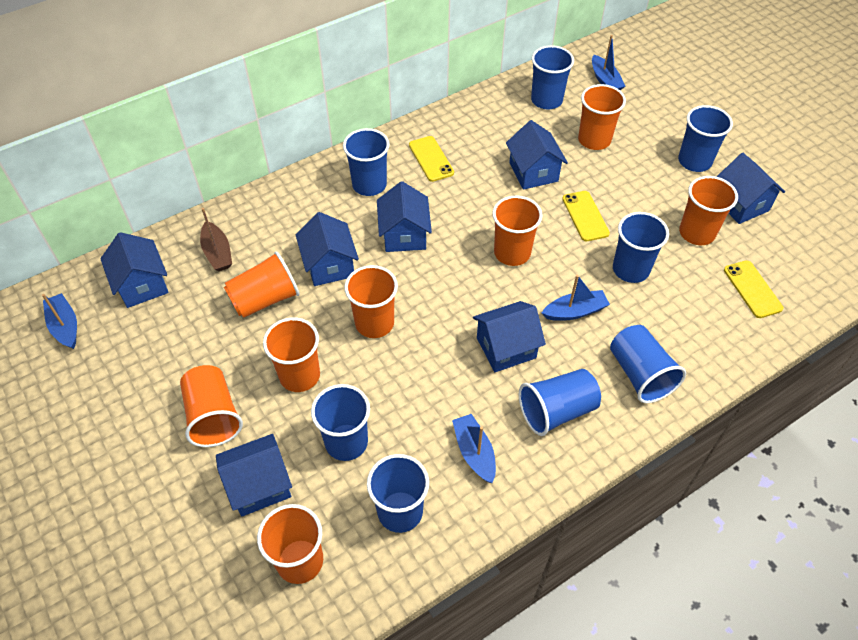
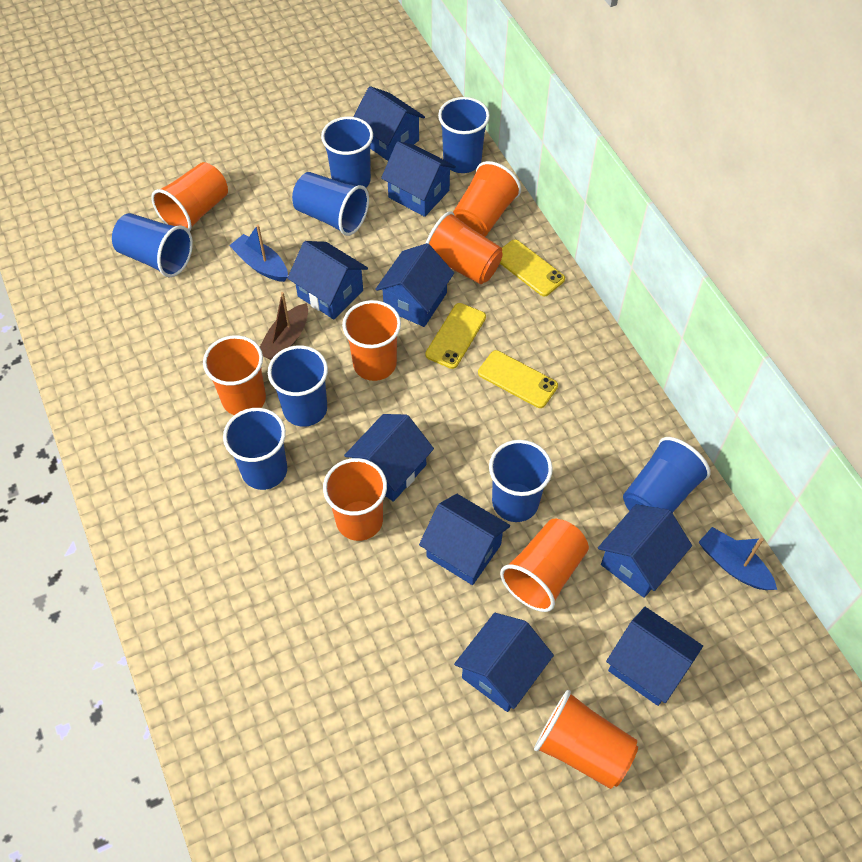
blue boat: 4 -> 2
blue house: 7 -> 9

